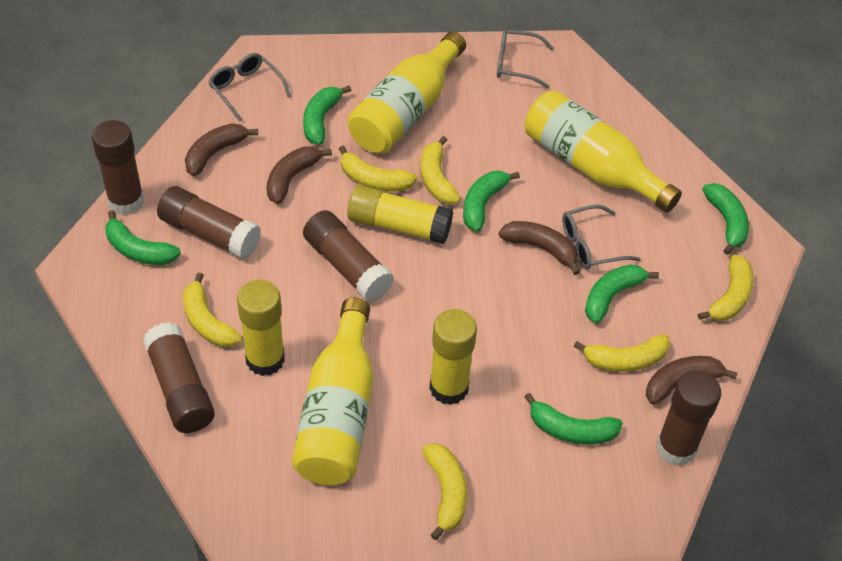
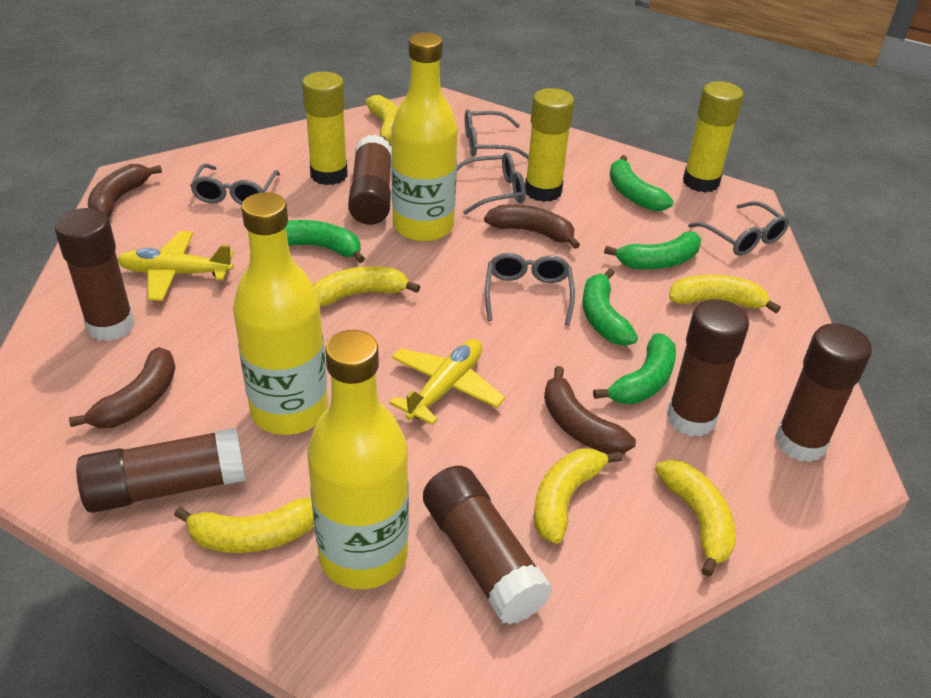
brown glue stick: 5 -> 6
green banana: 6 -> 5
grey glasses: 3 -> 5
yellow plane: 0 -> 2

